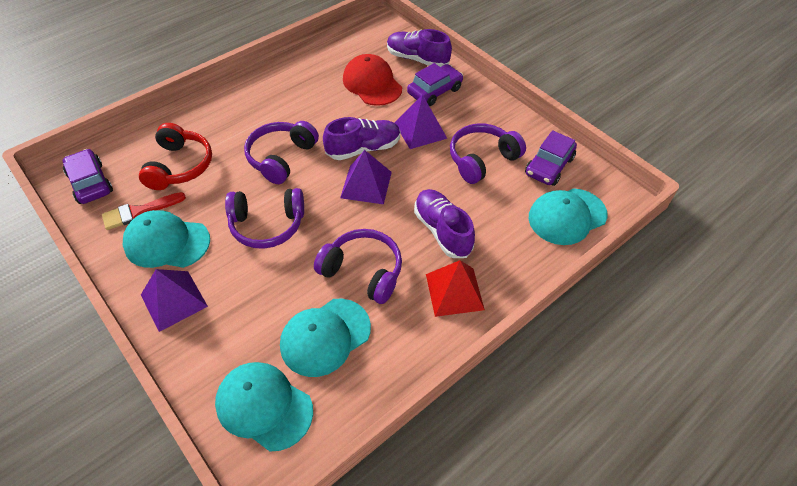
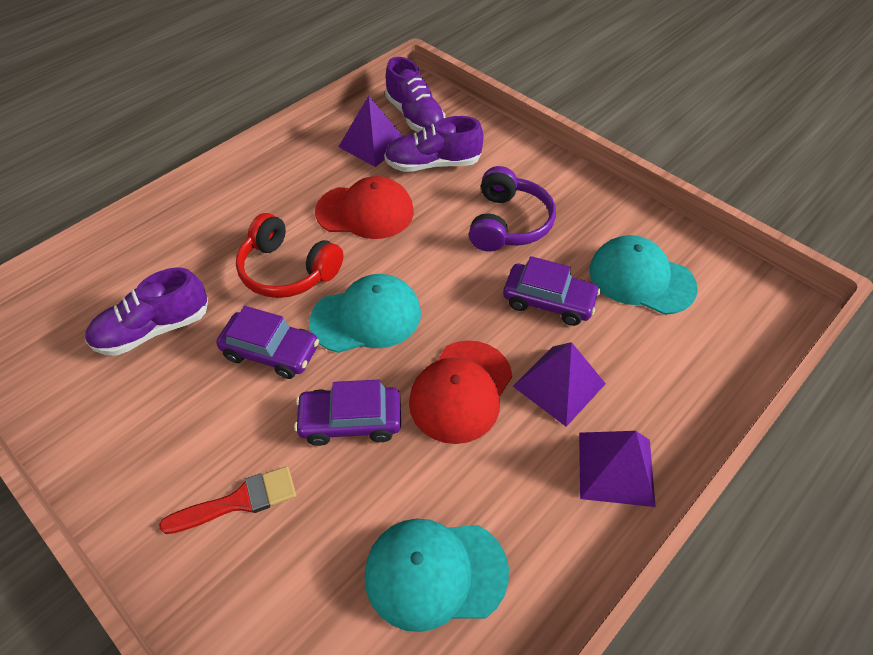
purple headphones: 4 -> 1
red cap: 1 -> 2
red pyramid: 1 -> 0
turquoise cap: 4 -> 3

